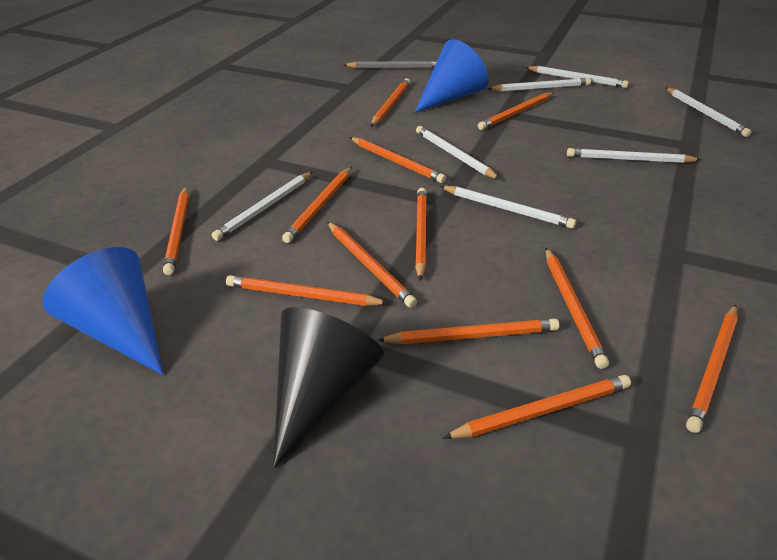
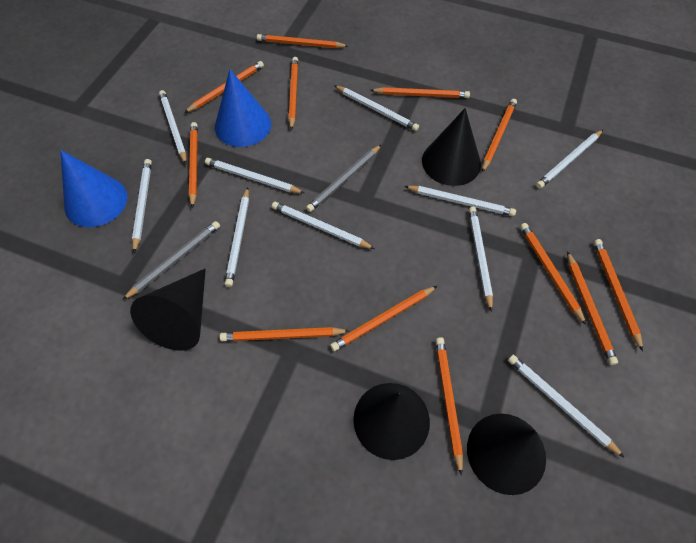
black cone: 1 -> 4
grey pencil: 1 -> 2
white pencil: 7 -> 10

